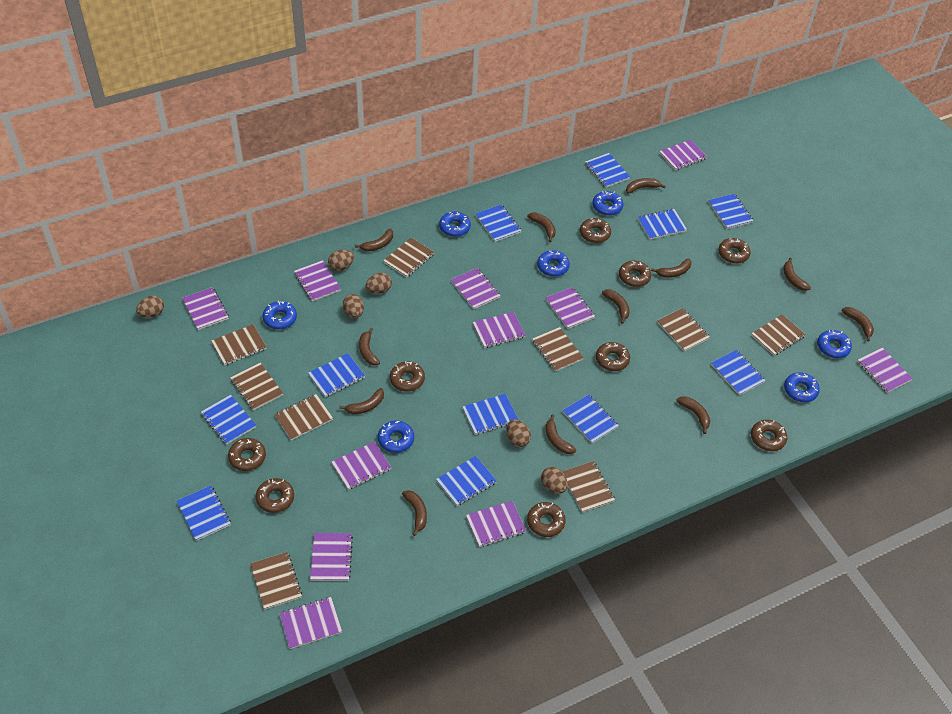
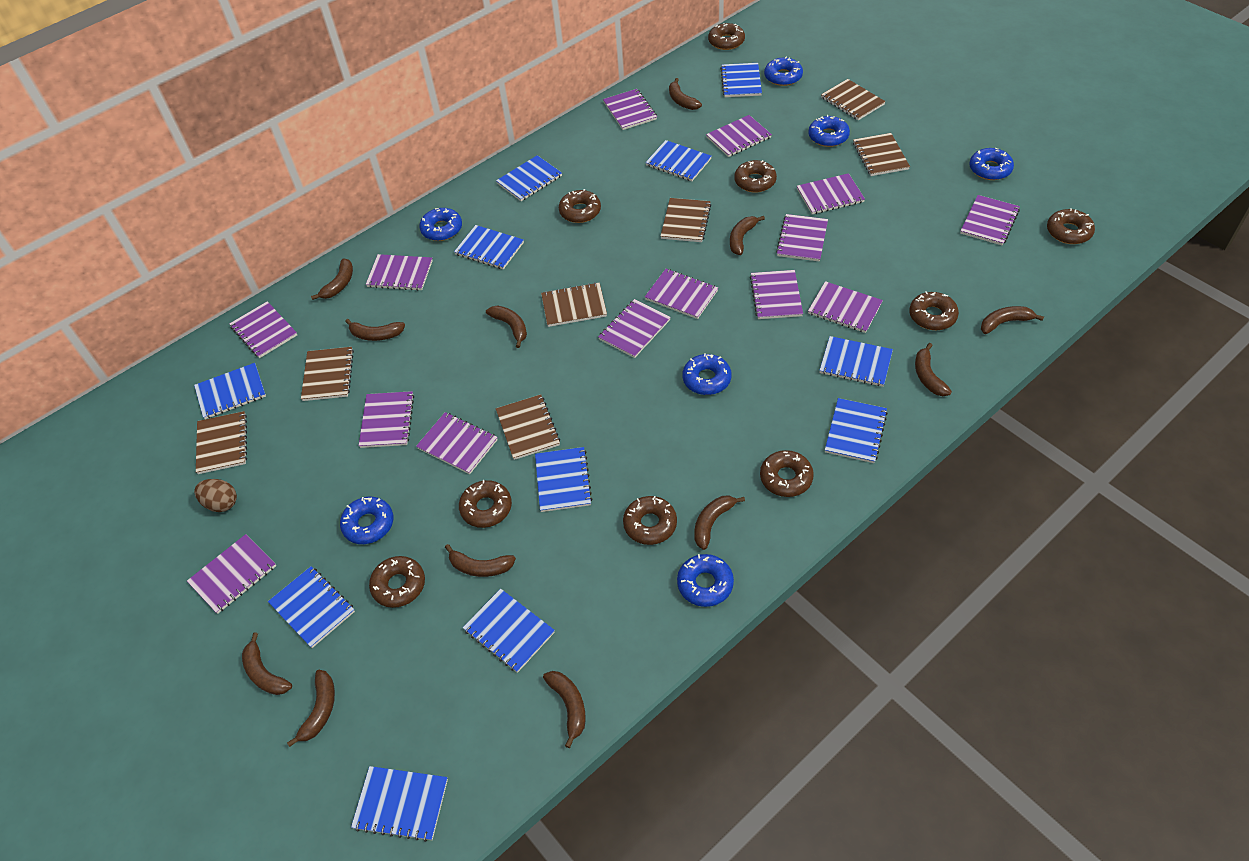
brown egg: 6 -> 1
brown notebook: 9 -> 7
purple notebook: 11 -> 14

